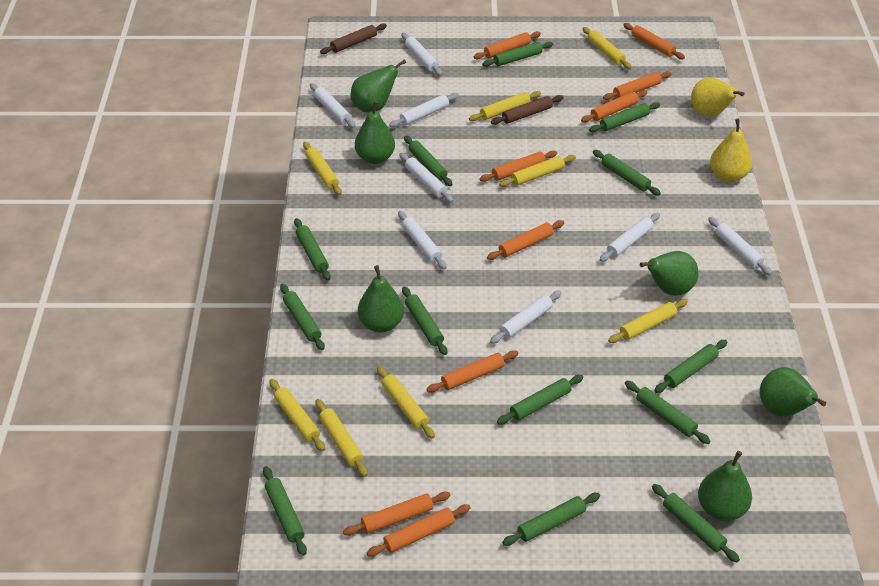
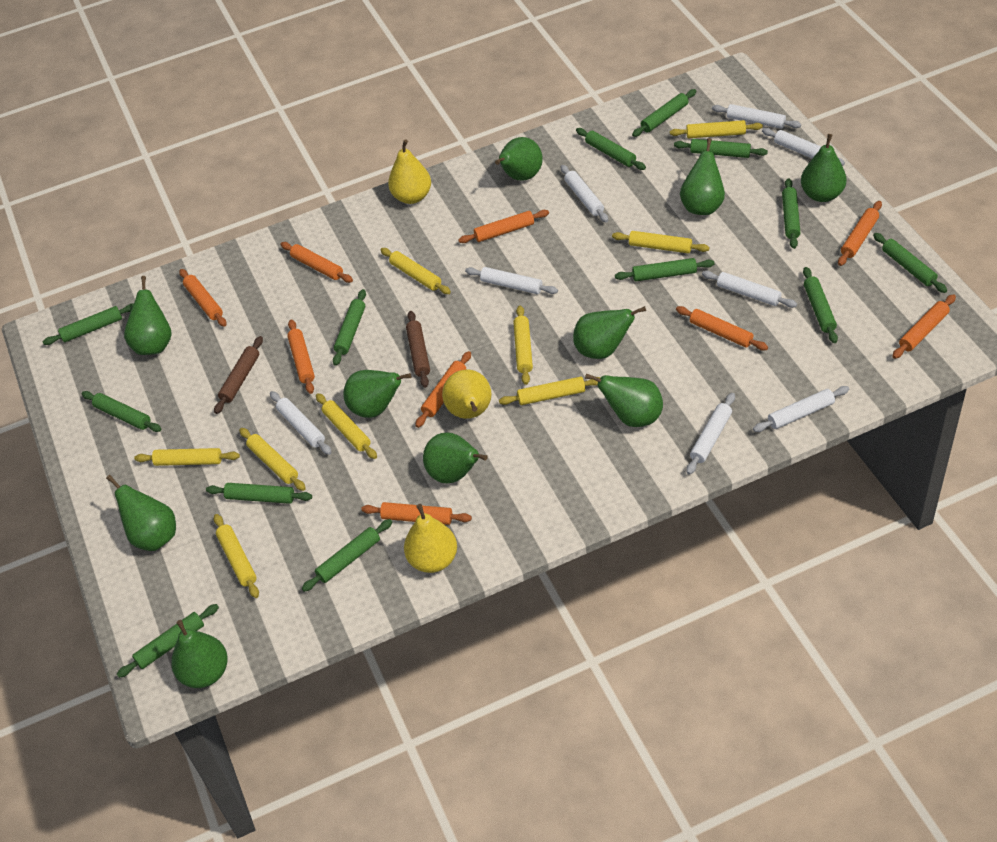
green pear: 6 -> 10
yellow pear: 2 -> 3
yellow rolling pin: 8 -> 9

